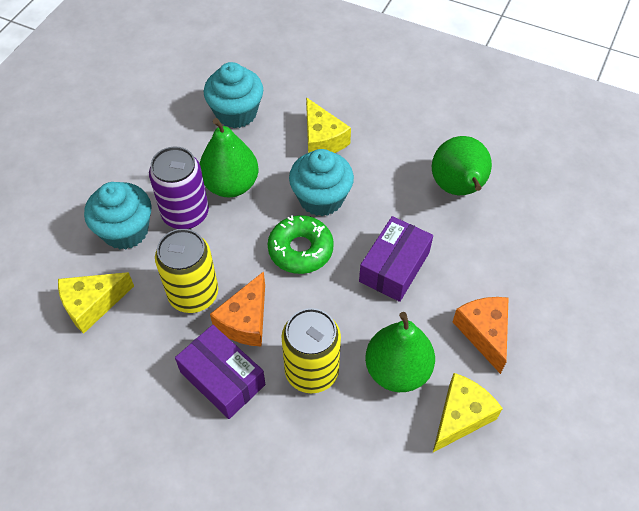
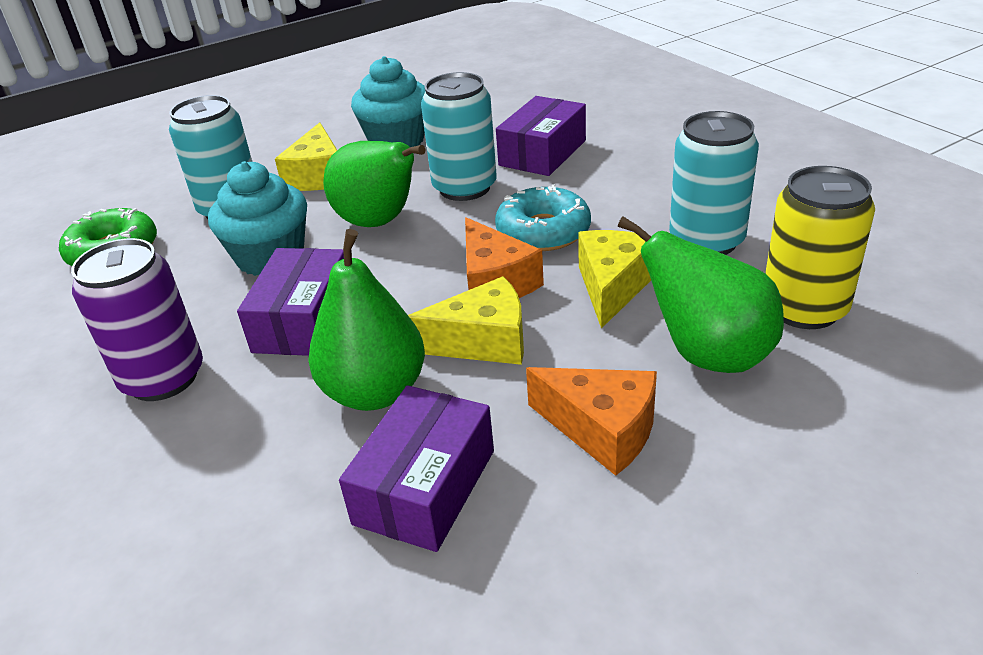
purple box: 2 -> 3
turquoise can: 0 -> 3
turquoise cupcake: 3 -> 2
turquoise donut: 0 -> 1
yellow can: 2 -> 1

